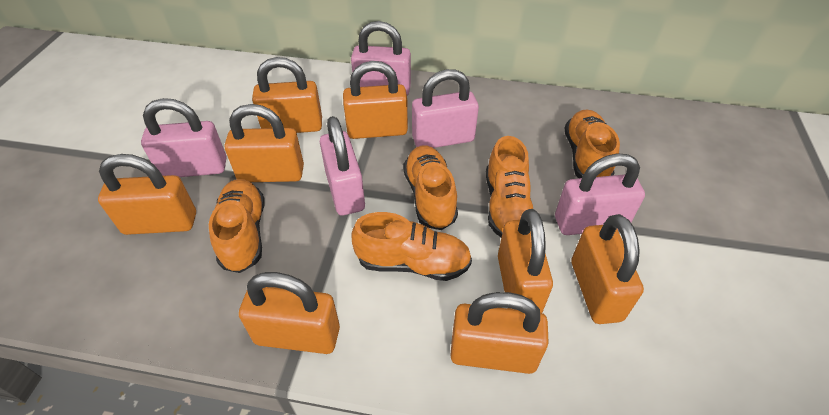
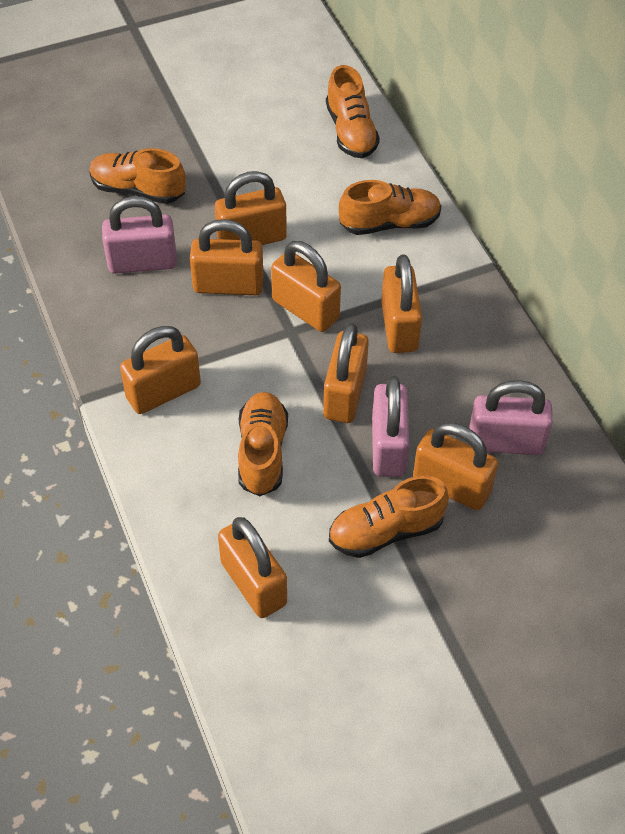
pink padlock: 5 -> 3

